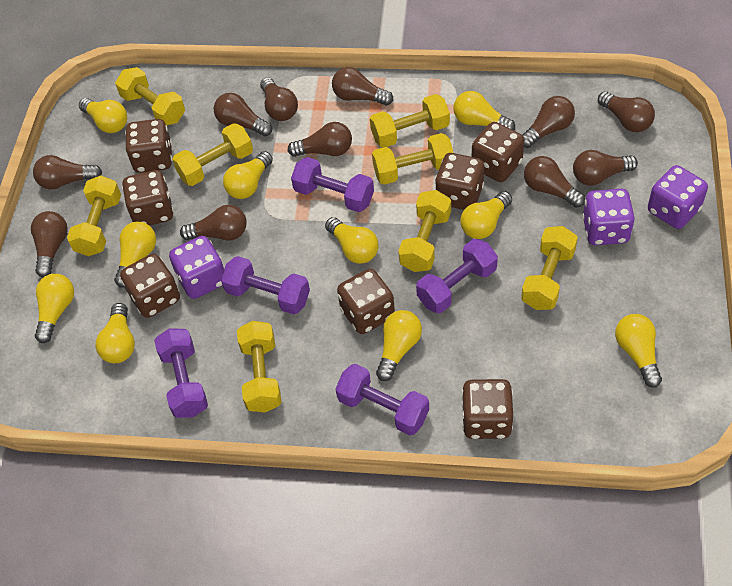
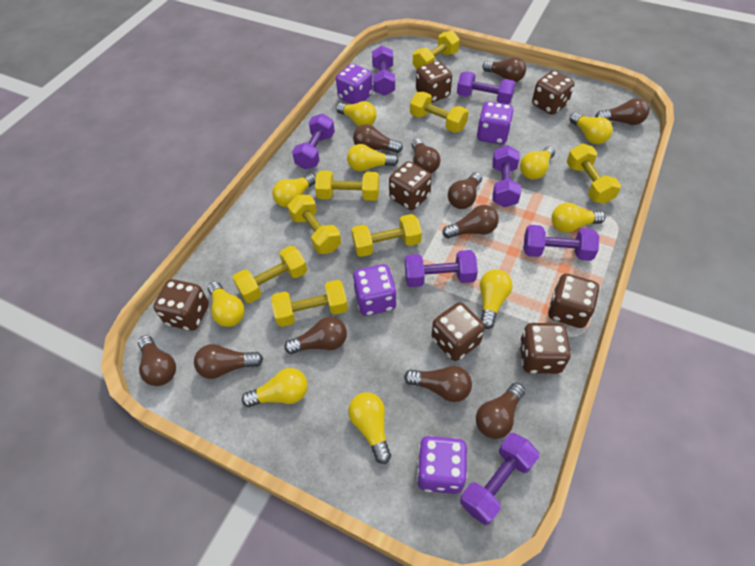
purple dice: 3 -> 4
purple dumbbell: 5 -> 7

